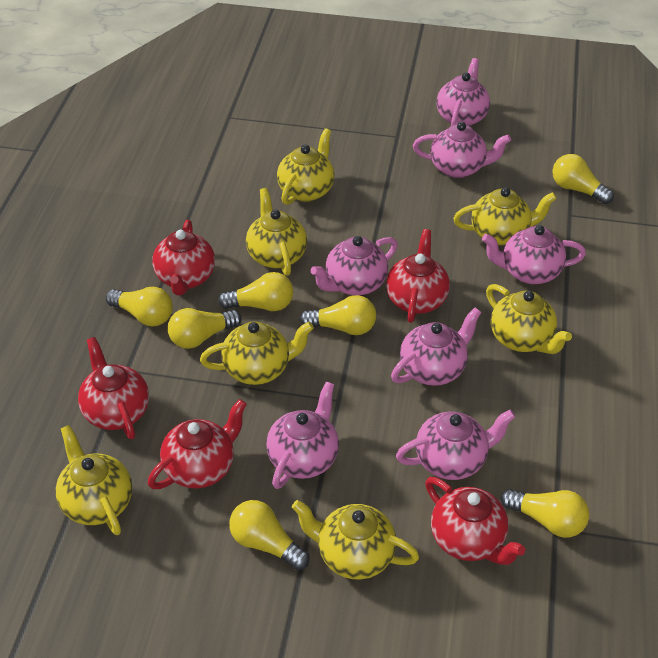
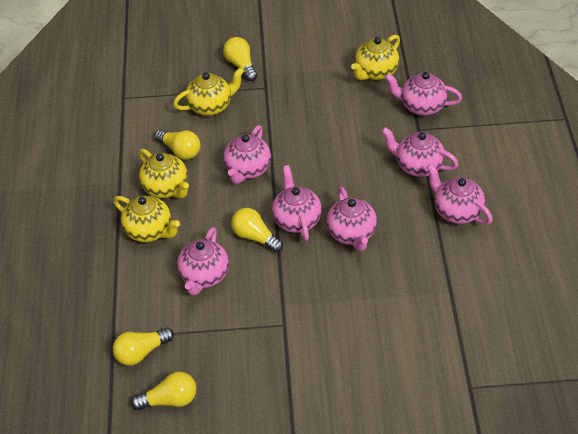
red teapot: 5 -> 0
yellow light bulb: 7 -> 5
yellow teapot: 7 -> 4

